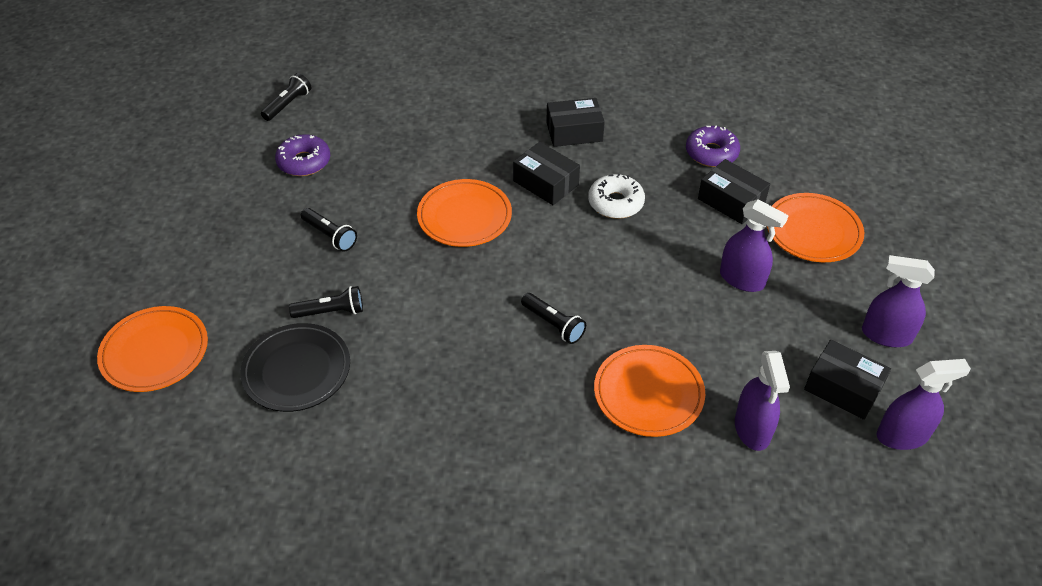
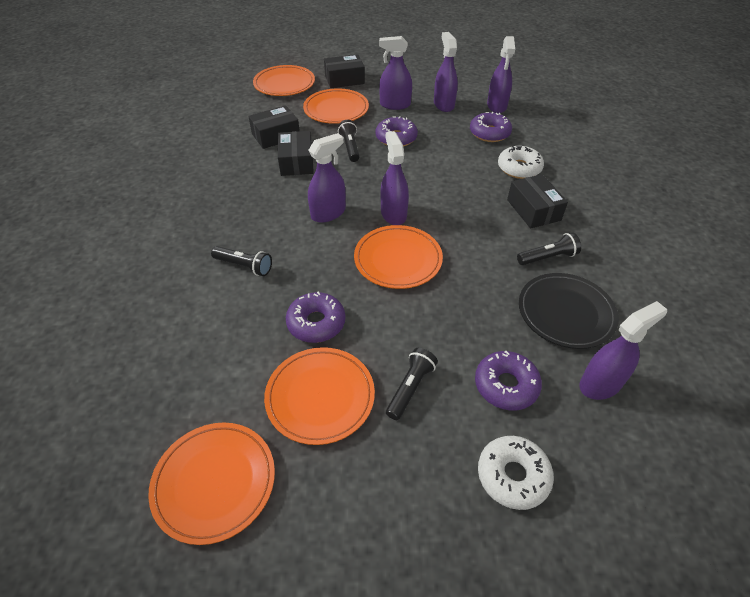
orange plate: 4 -> 5
purple donut: 2 -> 4
purple spray bottle: 4 -> 6
white donut: 1 -> 2

